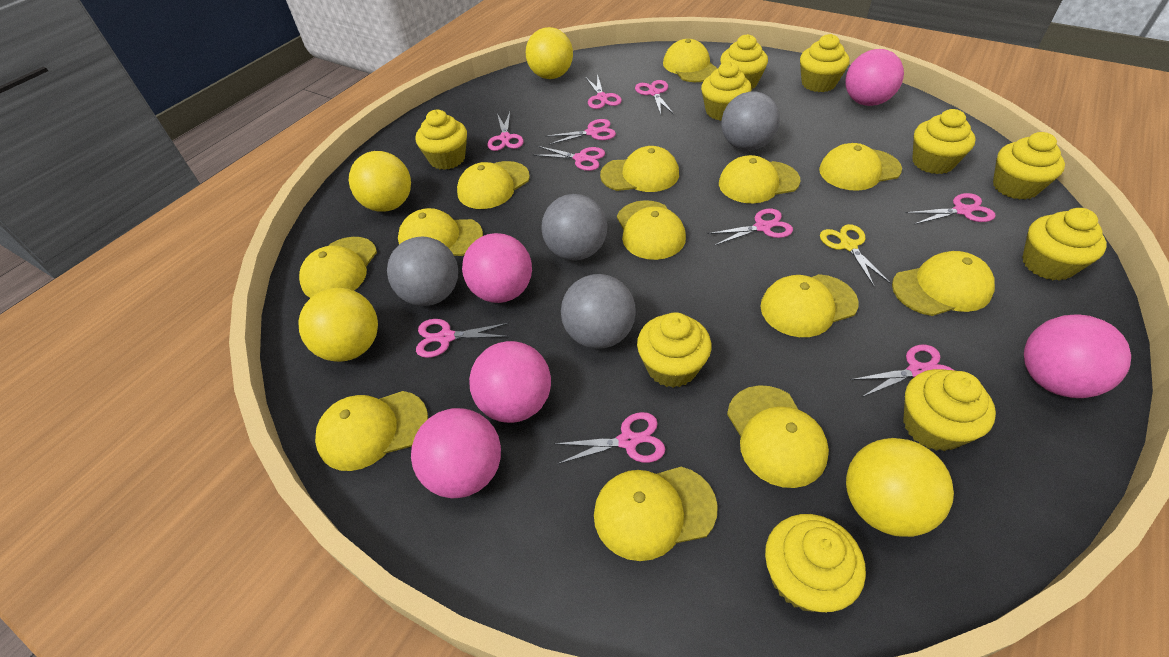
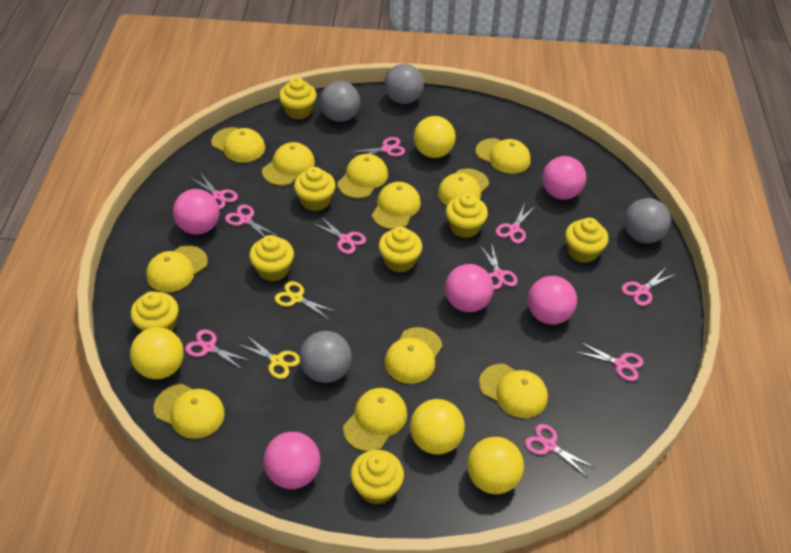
yellow cap: 13 -> 11
yellow cupcake: 10 -> 8
yellow scissors: 1 -> 2

